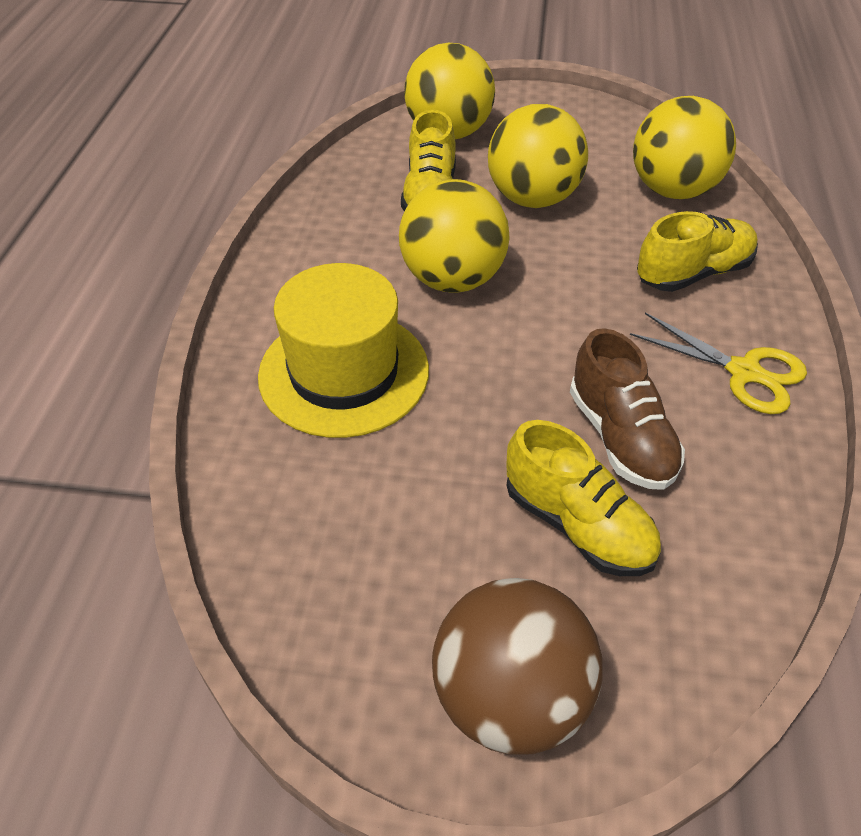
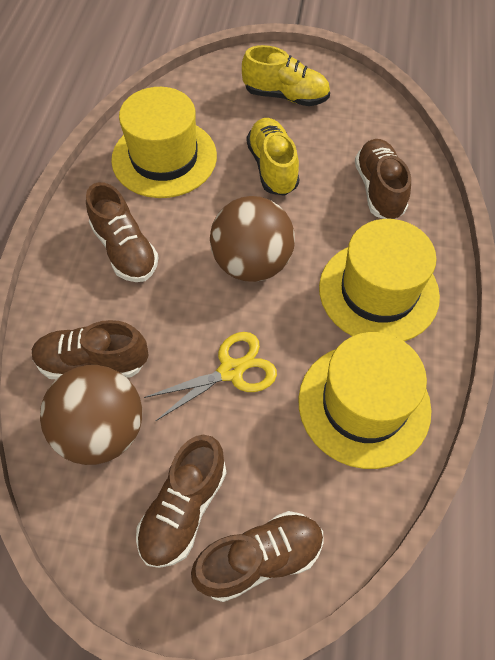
brown ball: 1 -> 2
brown shoe: 1 -> 5
yellow ball: 4 -> 0
yellow hat: 1 -> 3
yellow shoe: 3 -> 2

